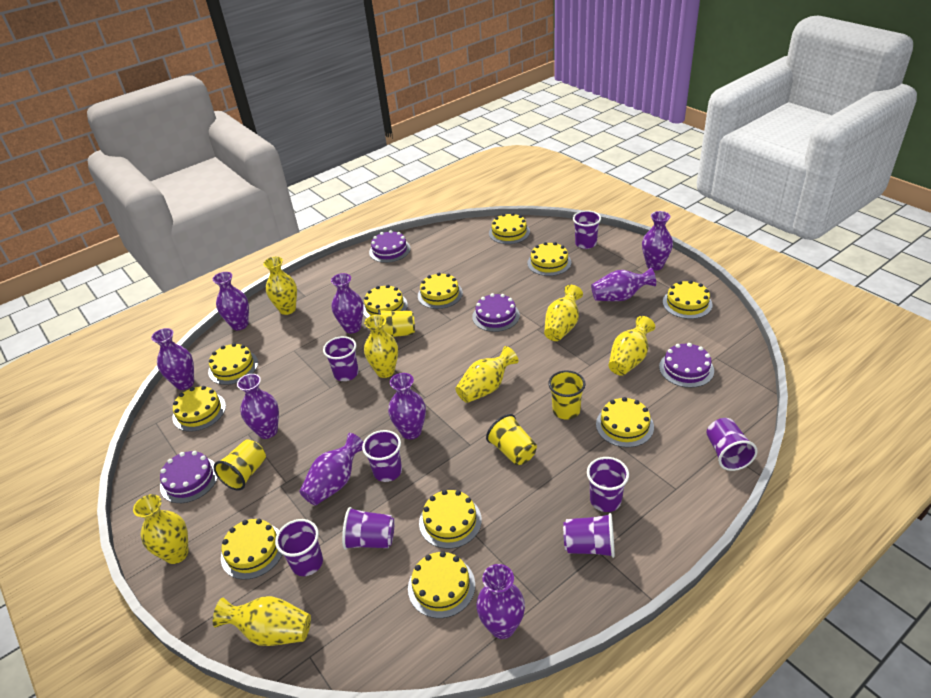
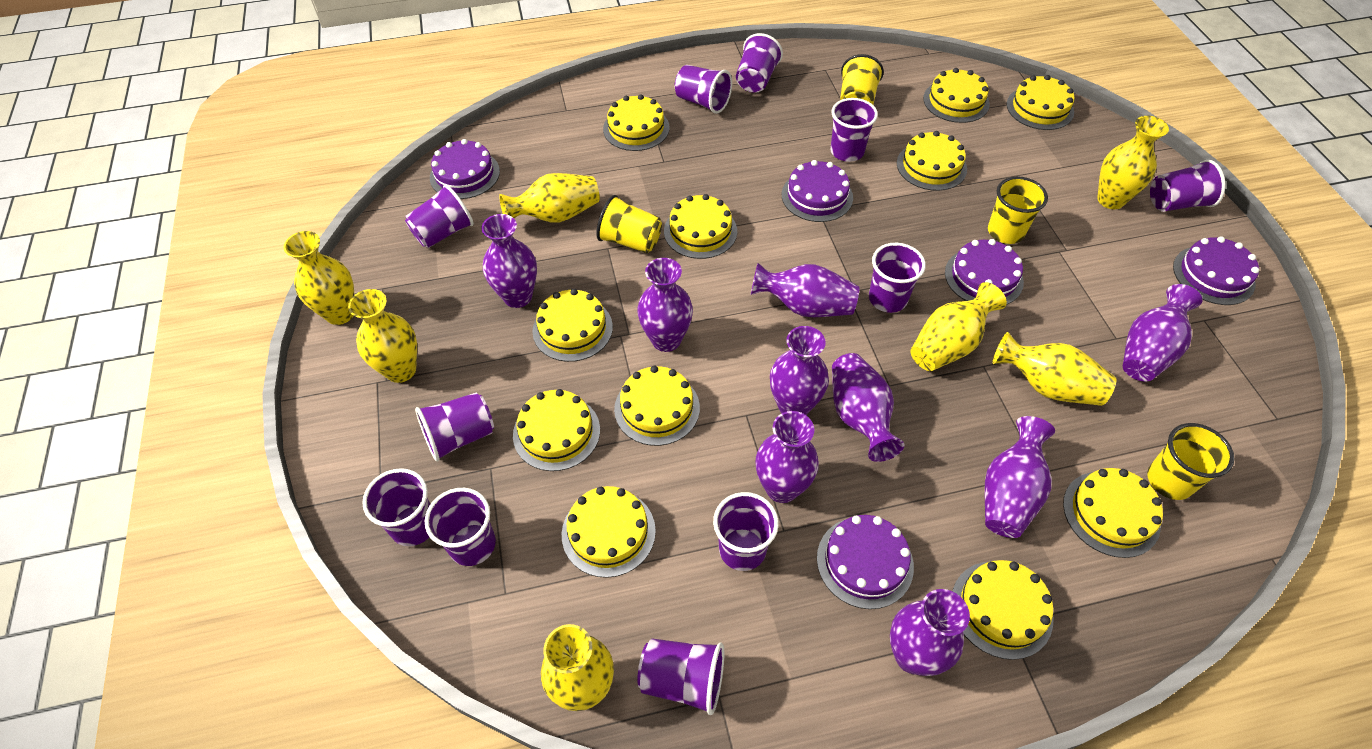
purple cake: 4 -> 5
purple cup: 8 -> 11

